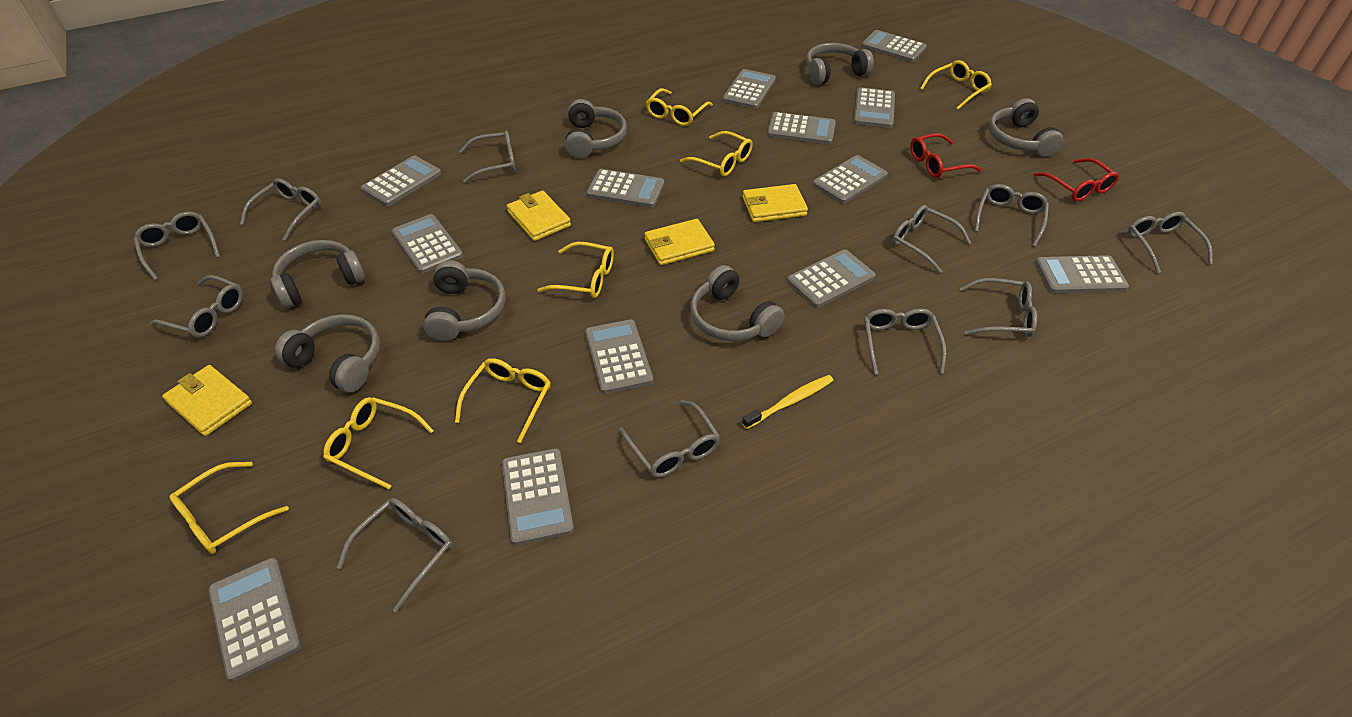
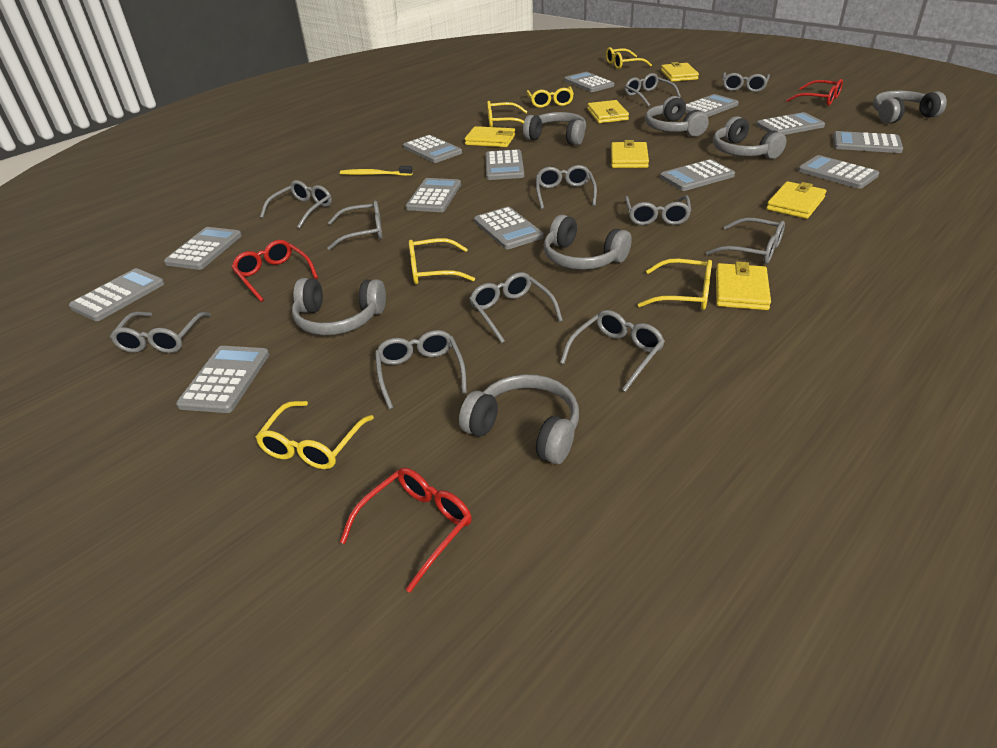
red glasses: 2 -> 3
yellow glasses: 7 -> 6
yellow wallet: 4 -> 6

